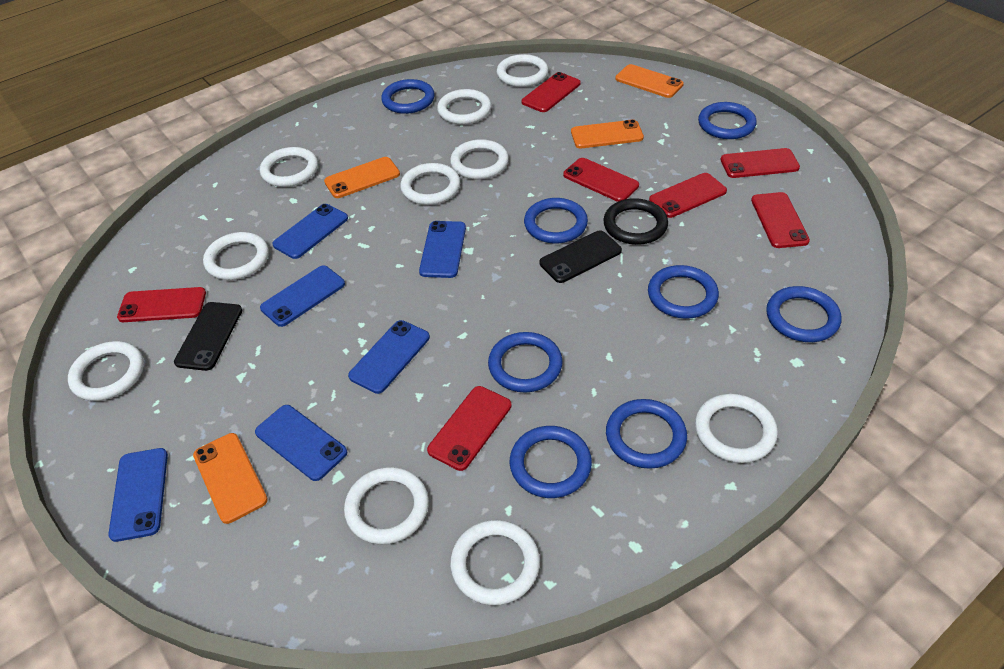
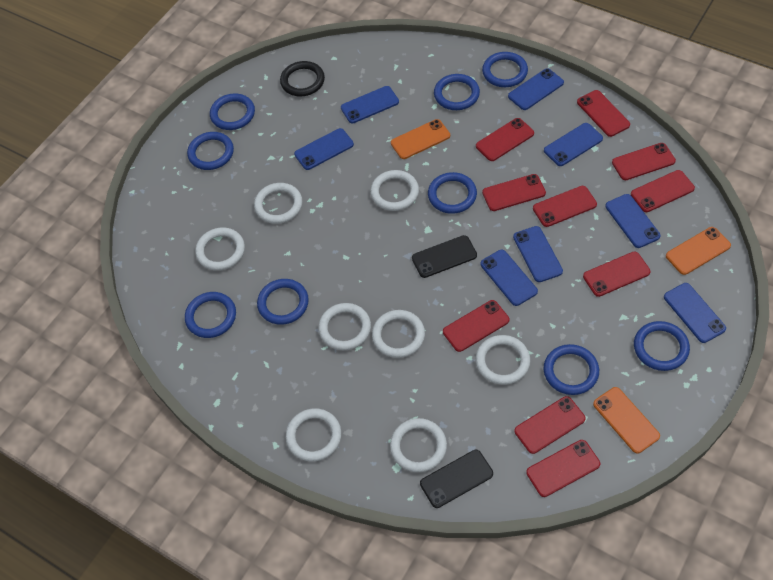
blue phone: 6 -> 8
blue ring: 8 -> 9
orange phone: 4 -> 3
red phone: 7 -> 10
white ring: 10 -> 8

